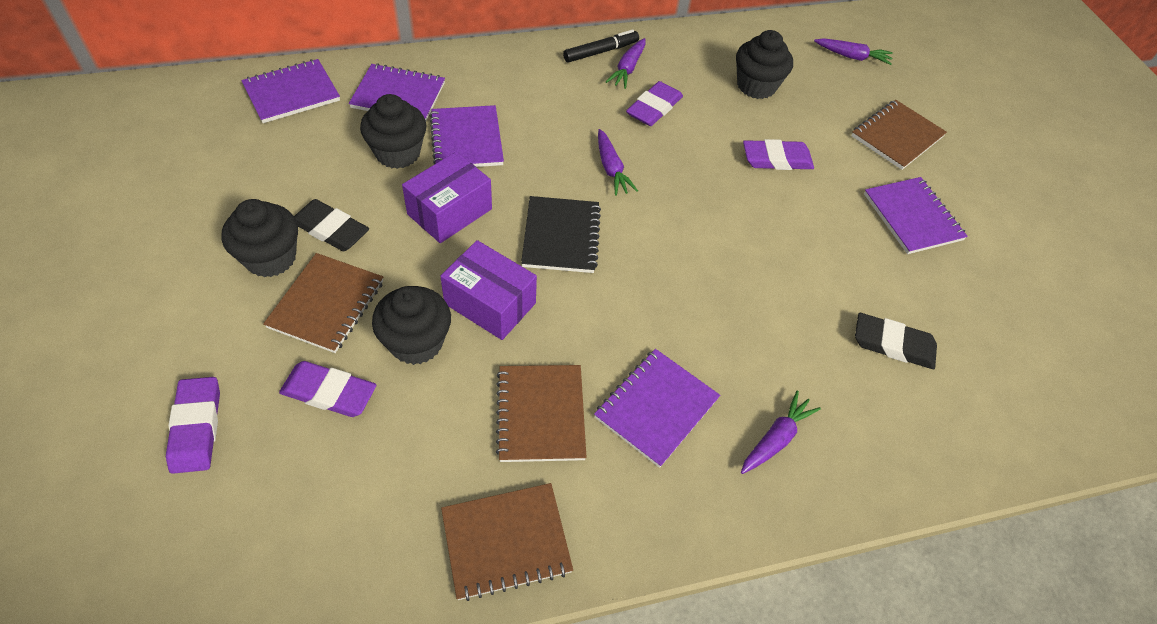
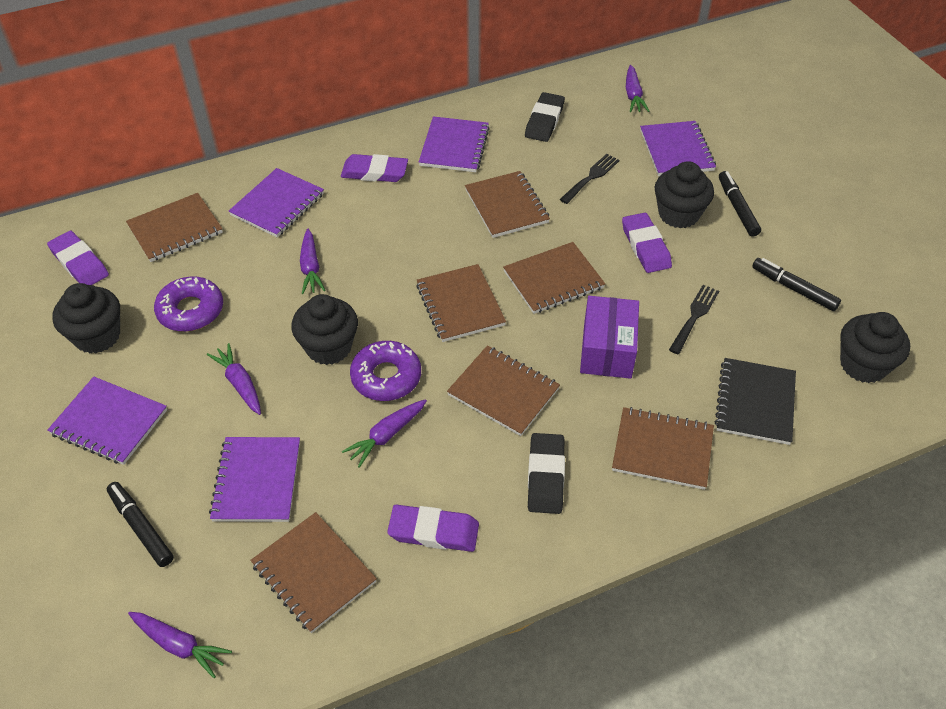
black fork: 0 -> 2
black marker: 1 -> 3
brown notebook: 4 -> 7
purple box: 2 -> 1
purple carrot: 4 -> 5
purple donut: 0 -> 2

